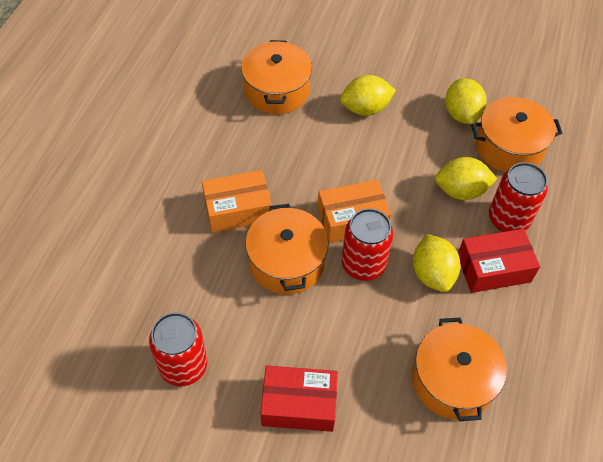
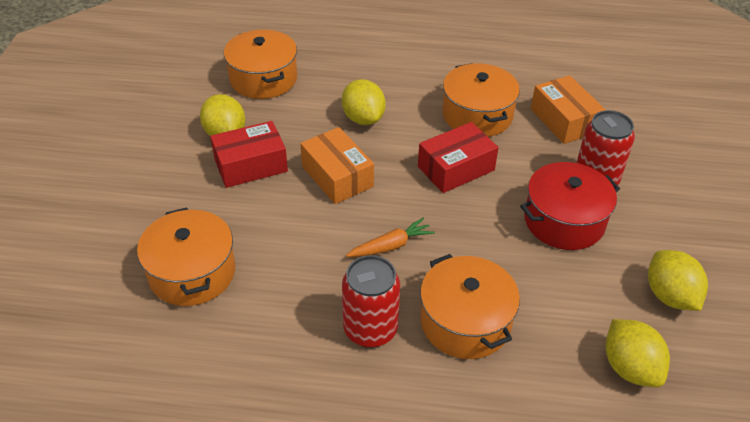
orange carrot: 0 -> 1
red can: 3 -> 2
red pot: 0 -> 1

